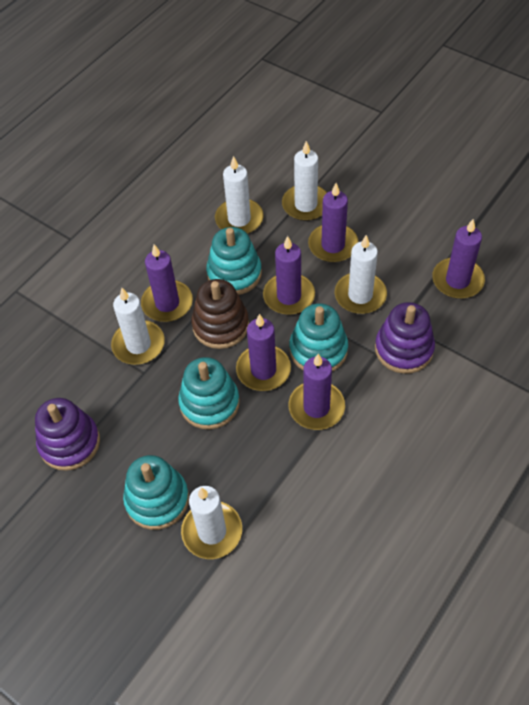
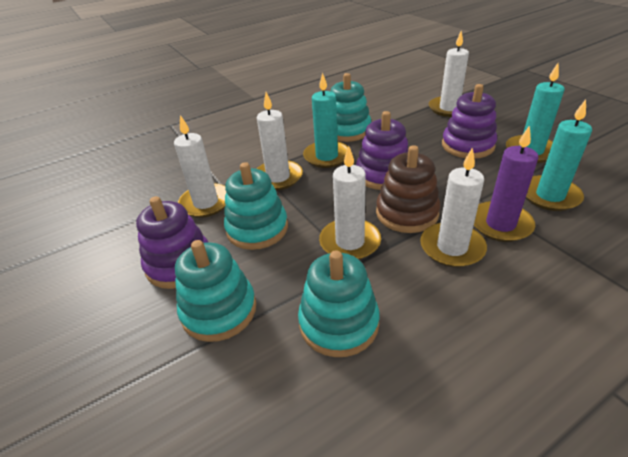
purple candle: 6 -> 1
purple stacking toy: 2 -> 3
turquoise candle: 0 -> 3

